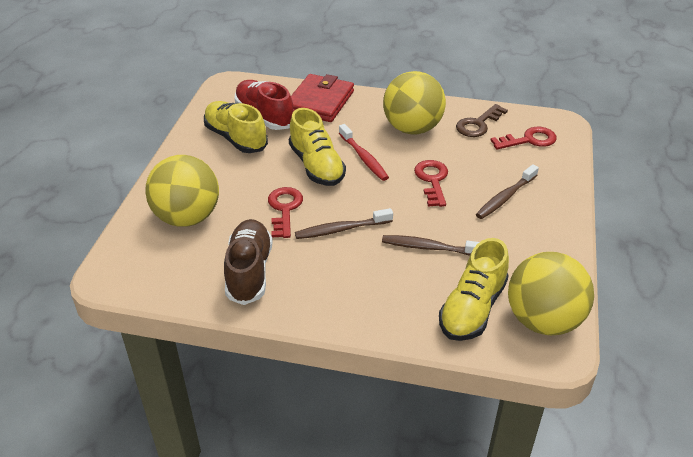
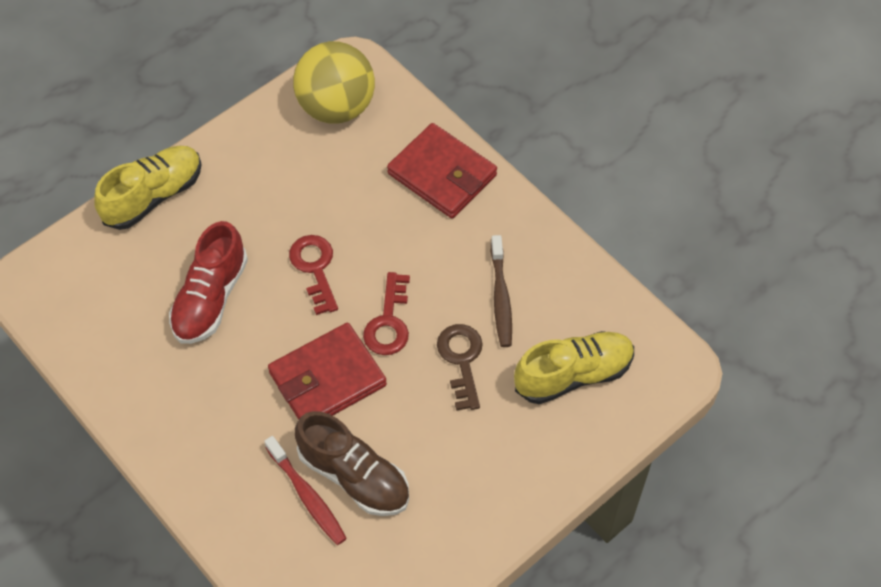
brown toothbrush: 3 -> 1
red key: 3 -> 2
red wallet: 1 -> 2
yellow ball: 3 -> 1
yellow shoe: 3 -> 2

